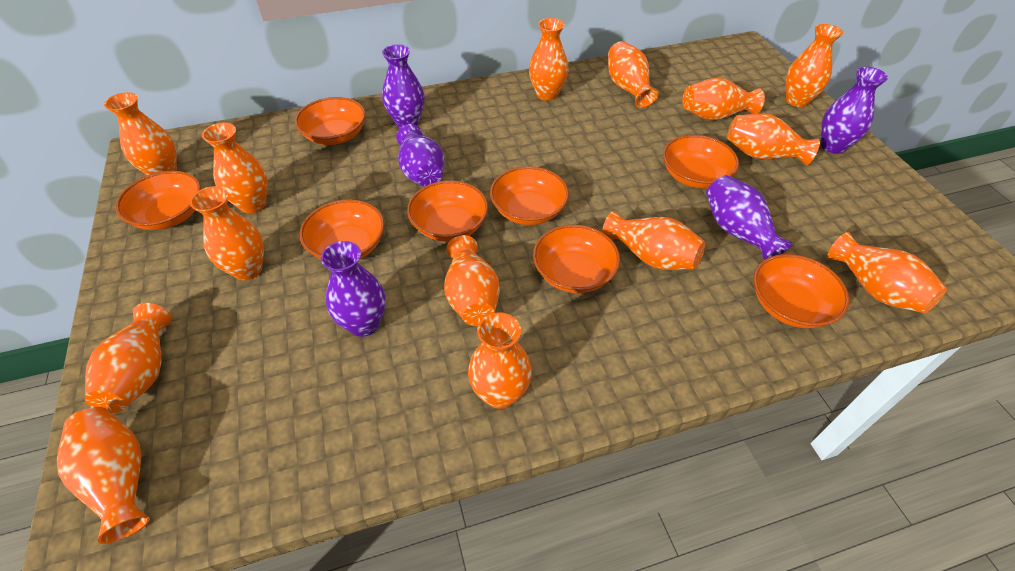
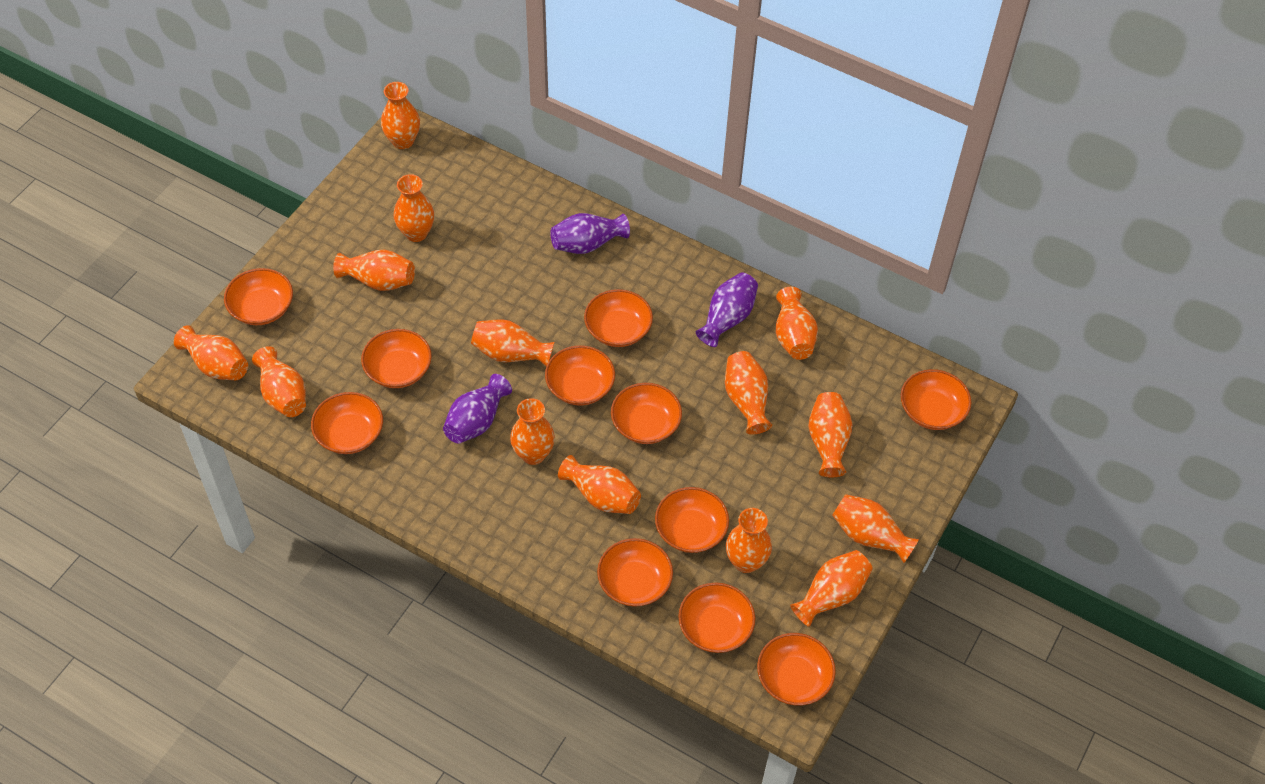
orange bowl: 8 -> 11
purple vase: 5 -> 3

